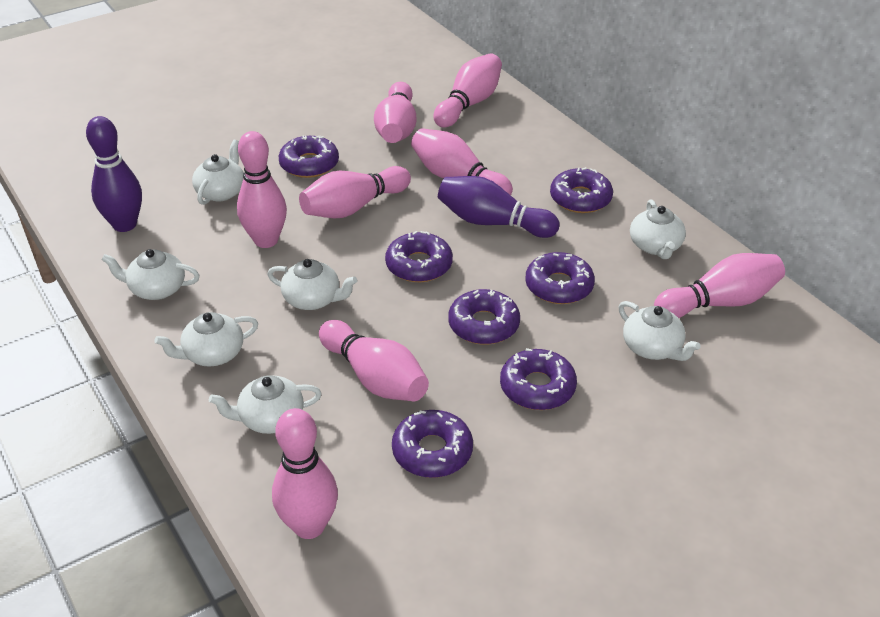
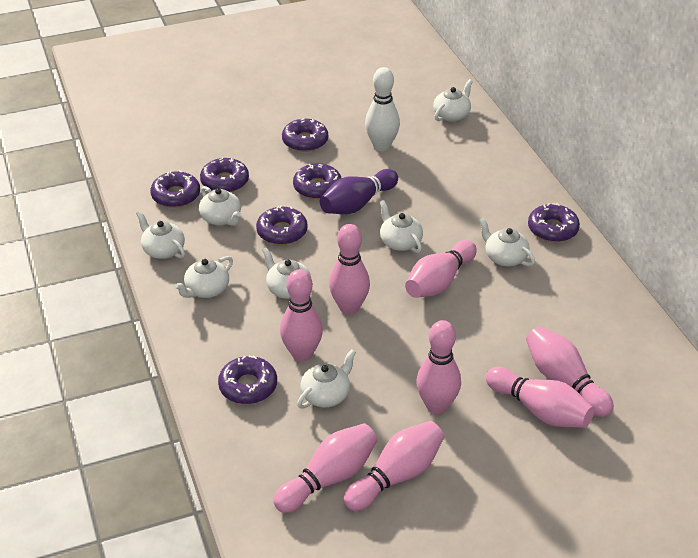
purple bowling pin: 2 -> 1
white bowling pin: 0 -> 1
white teapot: 7 -> 8

